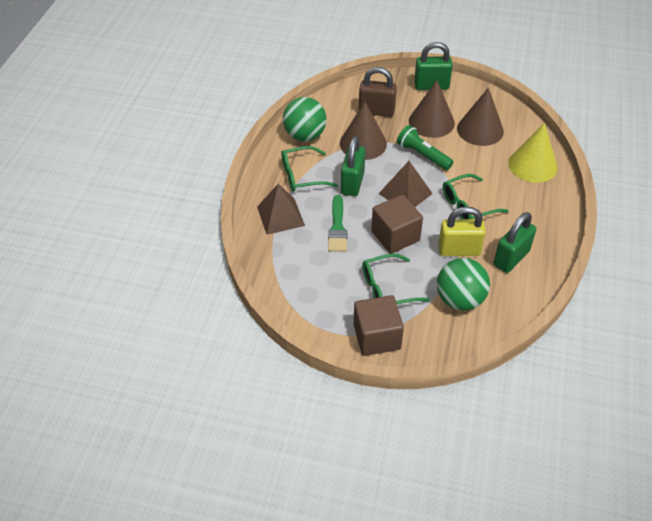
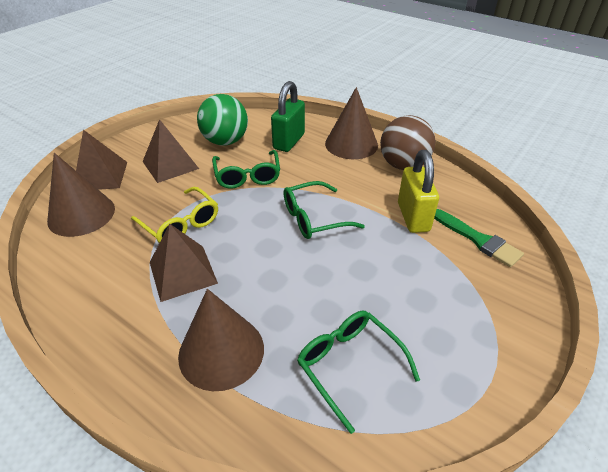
brown ball: 0 -> 1
brown cube: 2 -> 0
brown padlock: 1 -> 0
brown pyramid: 2 -> 3
green ball: 2 -> 1
green flashlight: 1 -> 0
green padlock: 3 -> 1
yellow cone: 1 -> 0
yellow glasses: 0 -> 1

